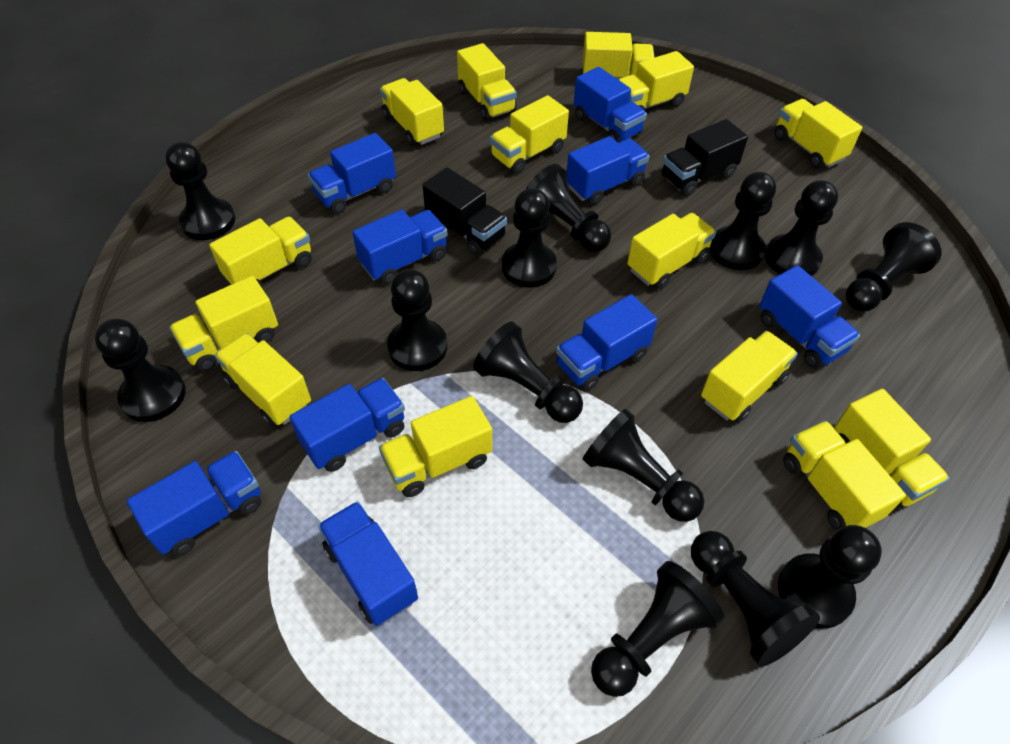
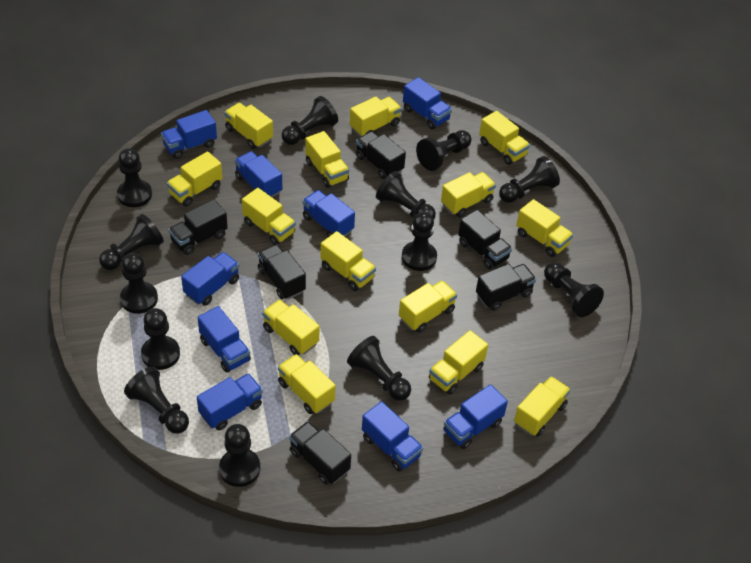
black truck: 2 -> 6

